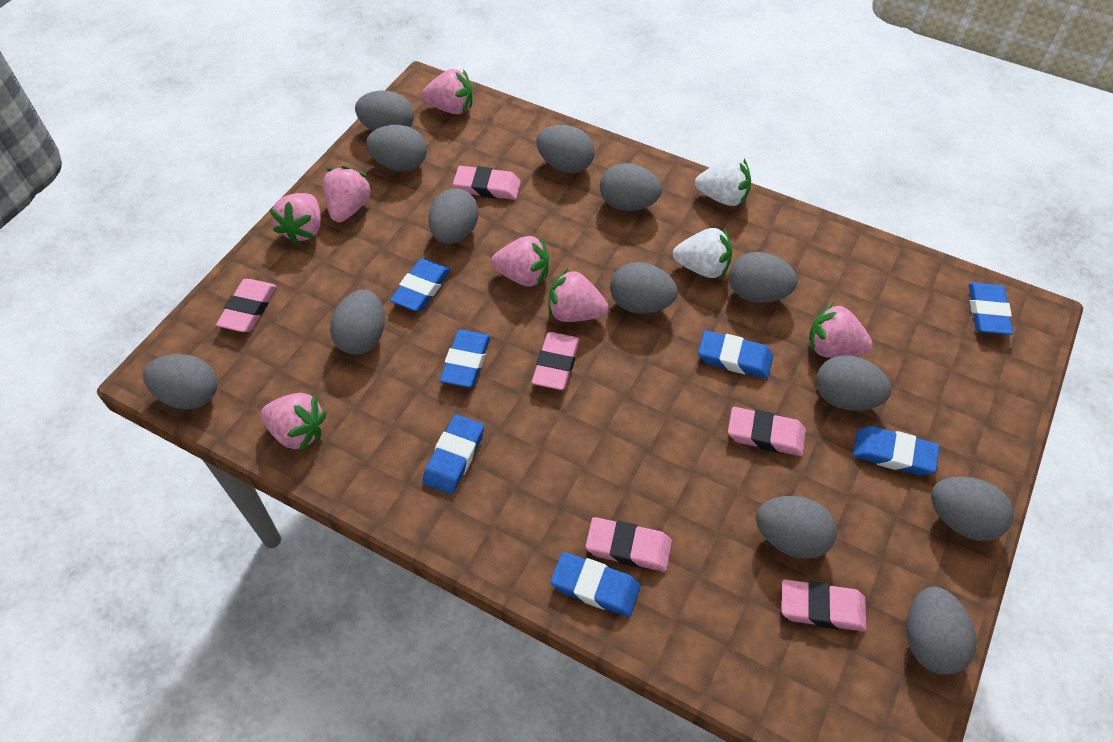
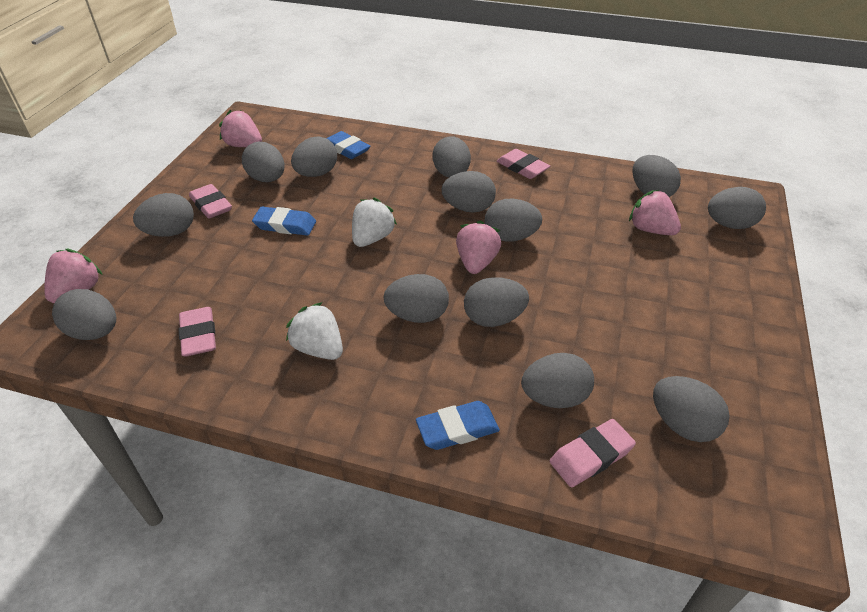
blue eraser: 7 -> 3
pink eraser: 6 -> 4
pink strawberry: 7 -> 4

